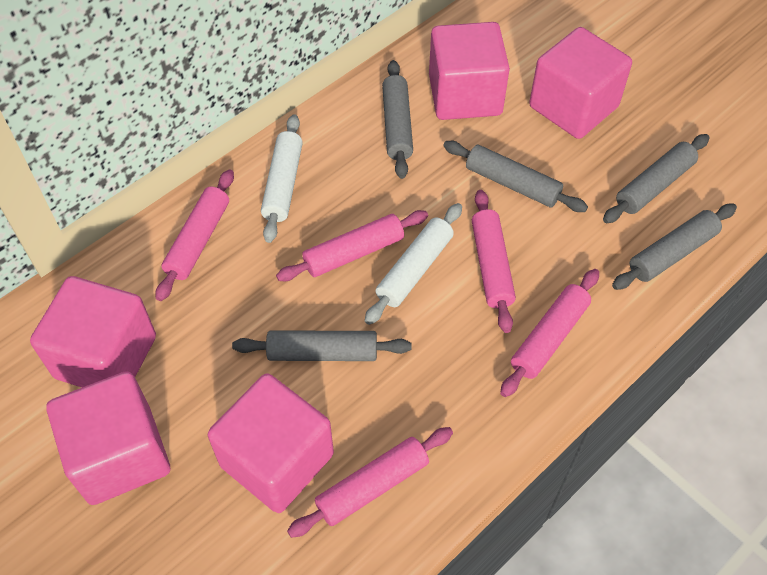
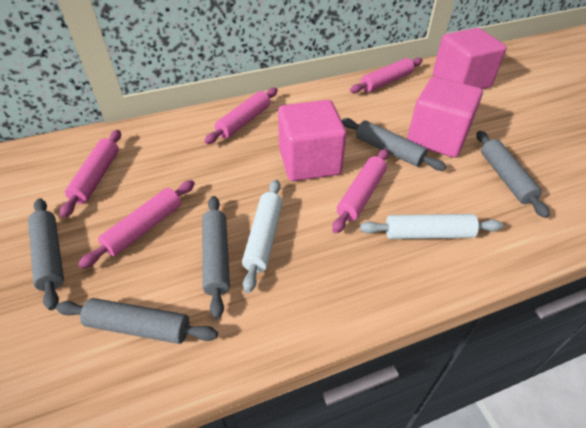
pink cube: 5 -> 3

